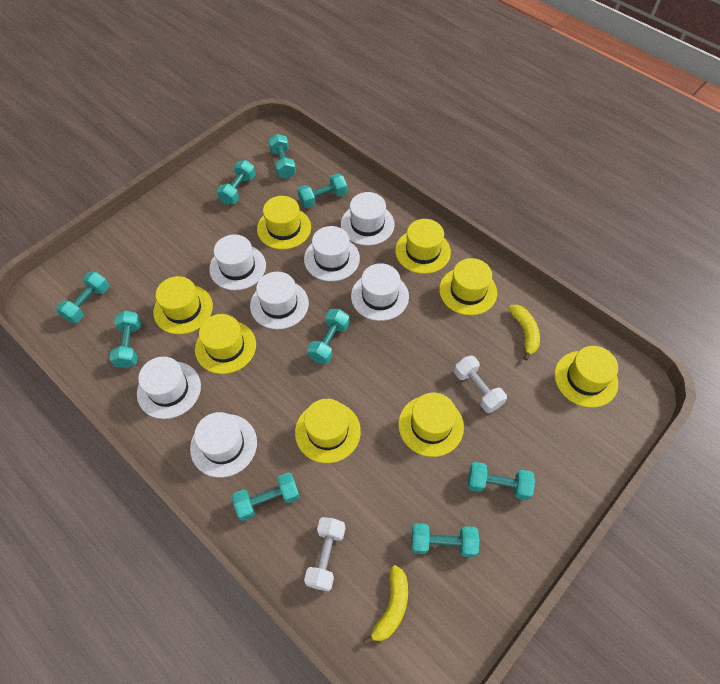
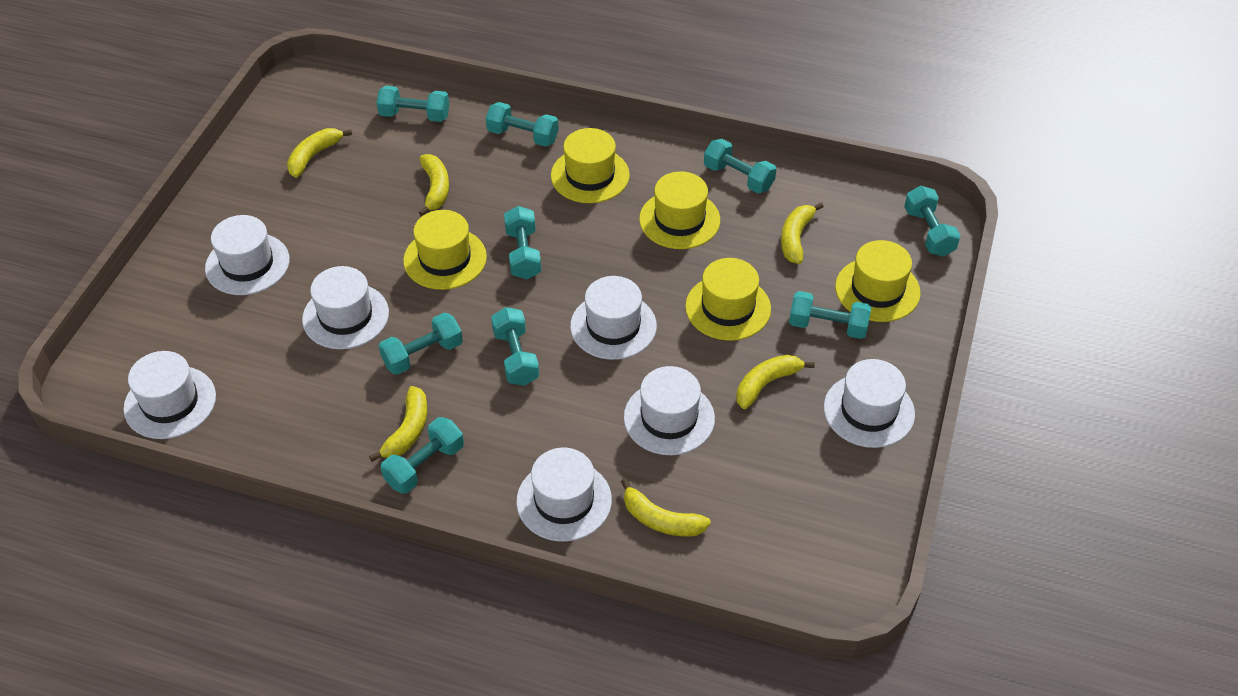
white dumbbell: 2 -> 0
yellow banana: 2 -> 6
yellow hat: 8 -> 5

